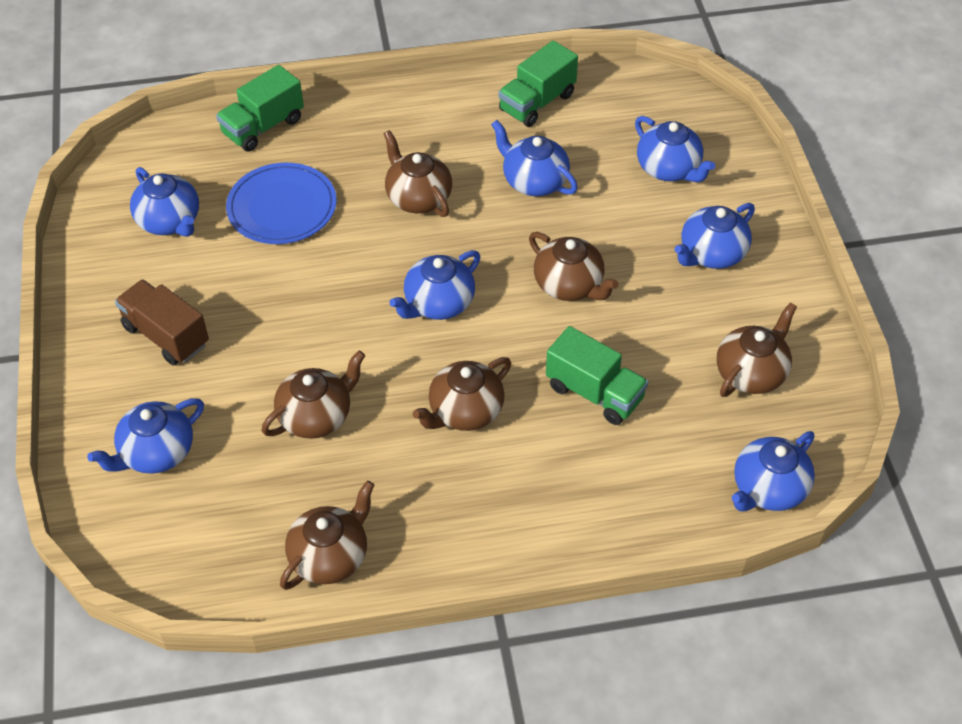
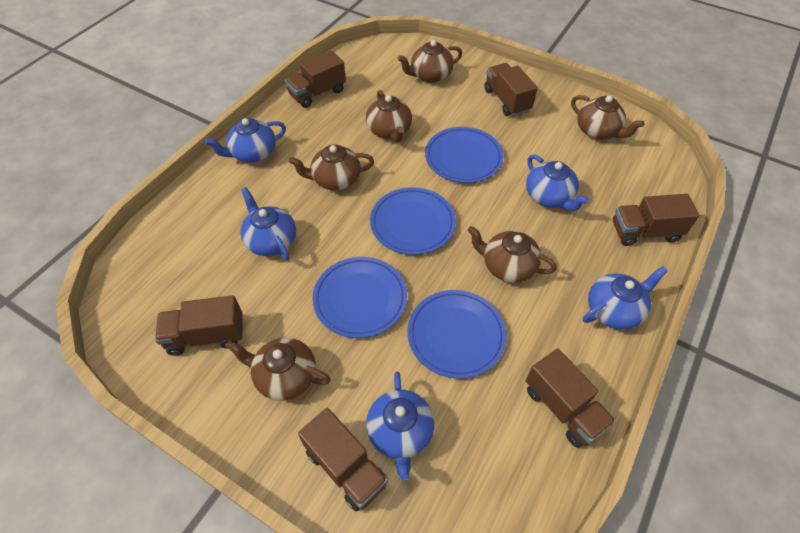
blue plate: 1 -> 4
blue teapot: 7 -> 5
brown truck: 1 -> 6
green truck: 3 -> 0

